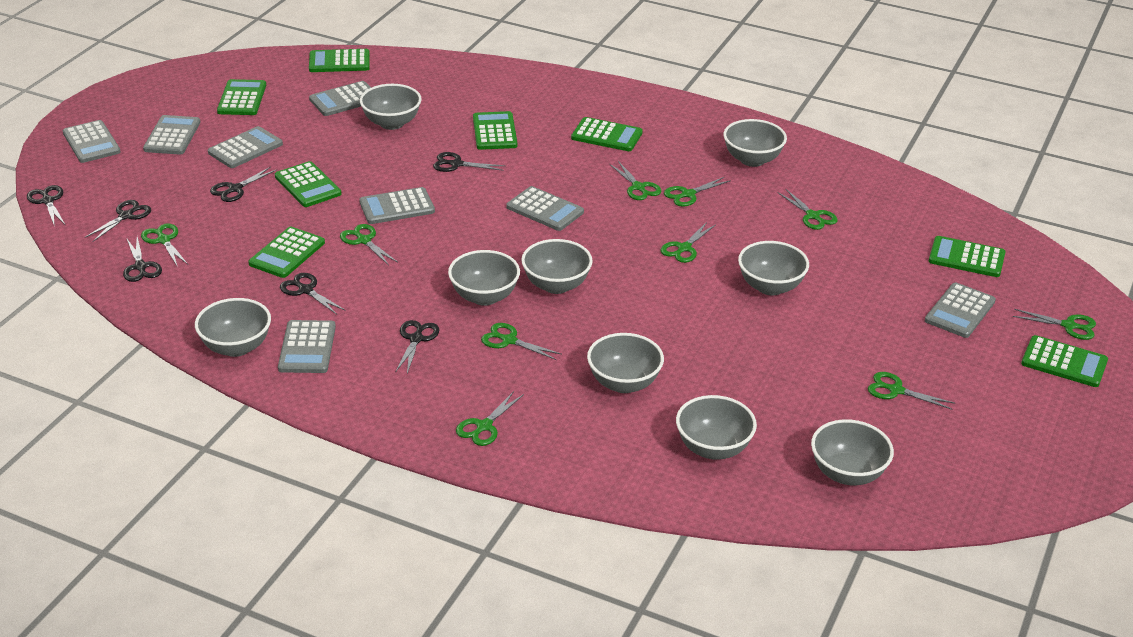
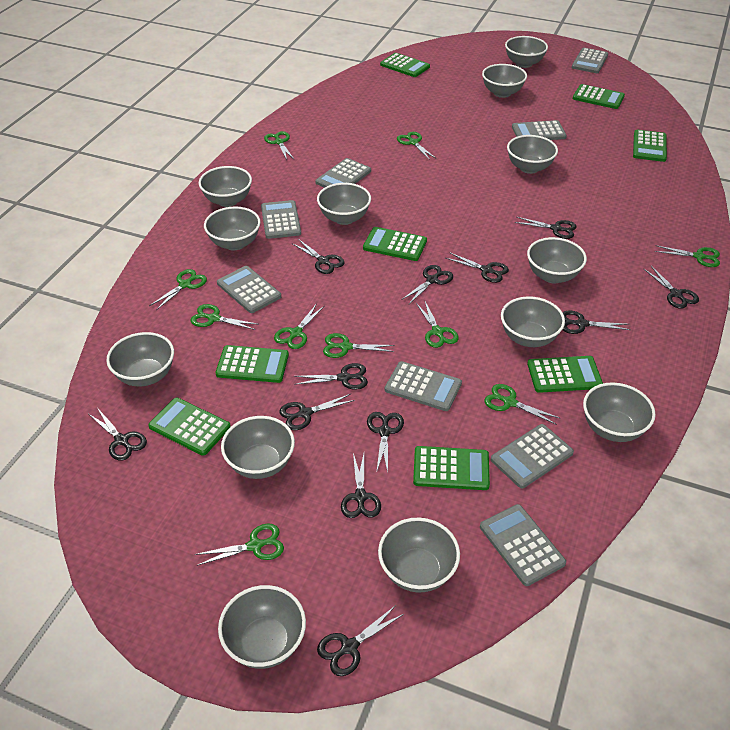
black scissors: 7 -> 12
grey bowl: 9 -> 13

